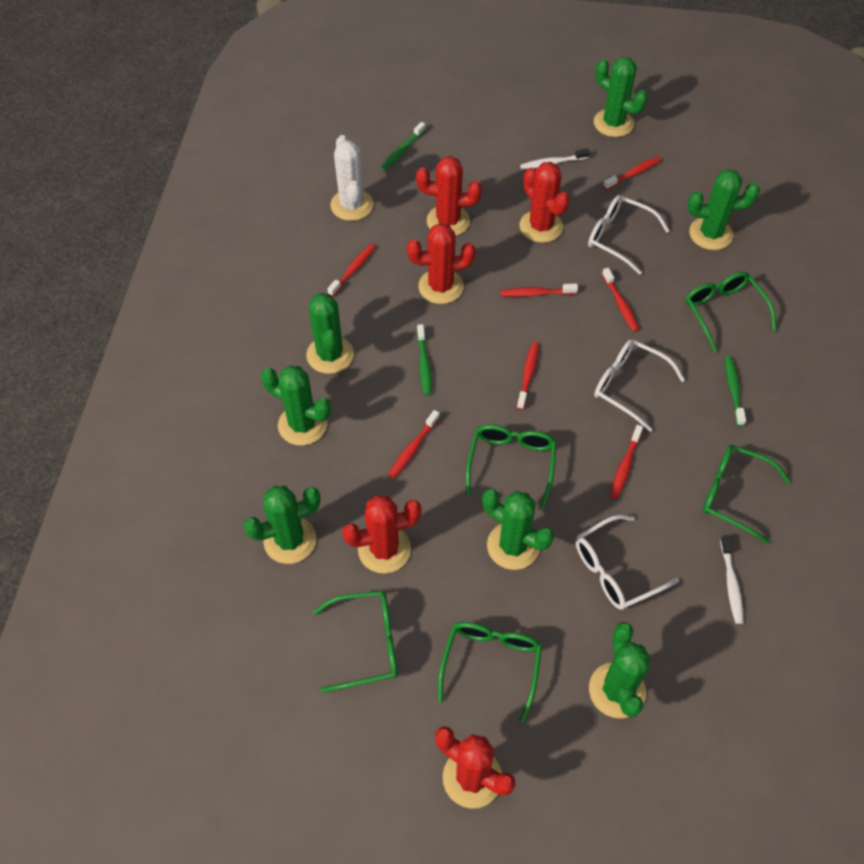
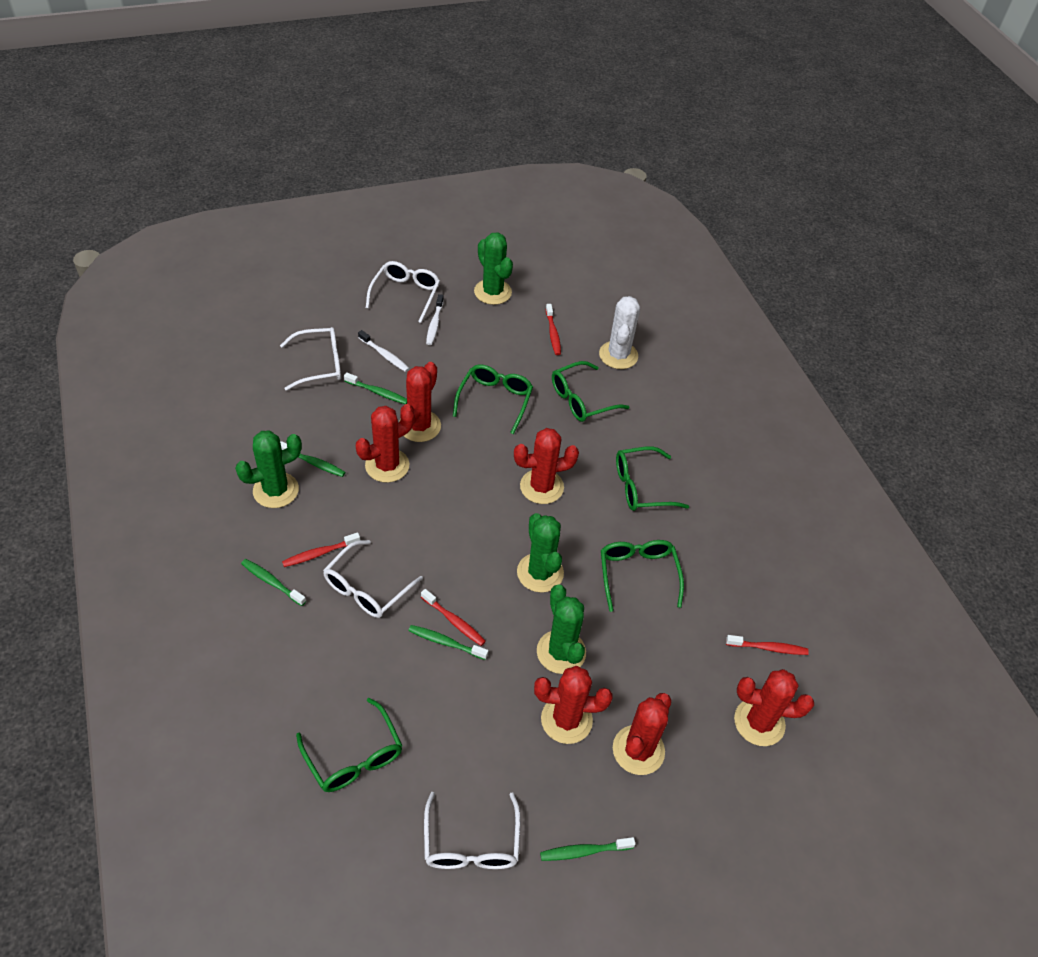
green cactus: 7 -> 4
green toothbrush: 3 -> 5
red cactus: 5 -> 6
red toothbrush: 7 -> 4
white glasses: 3 -> 4

